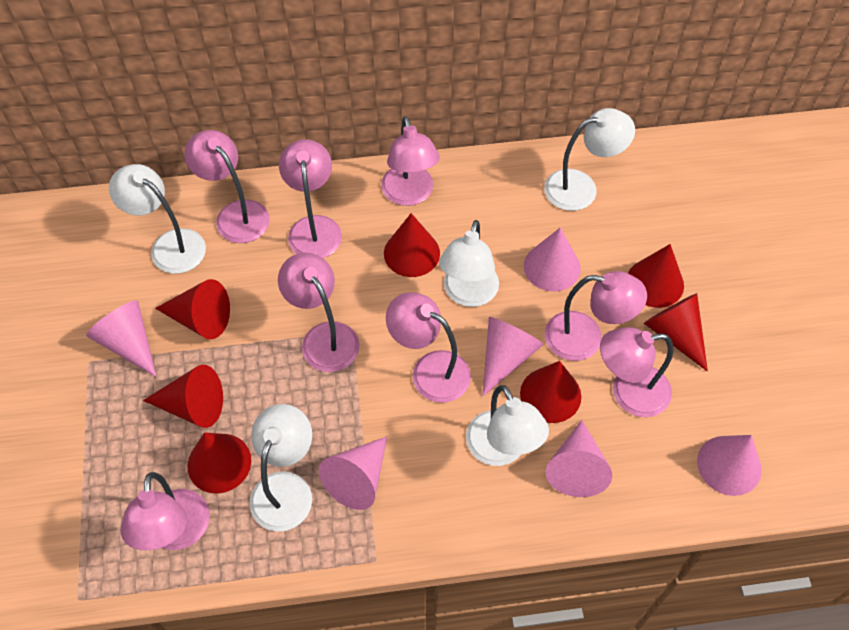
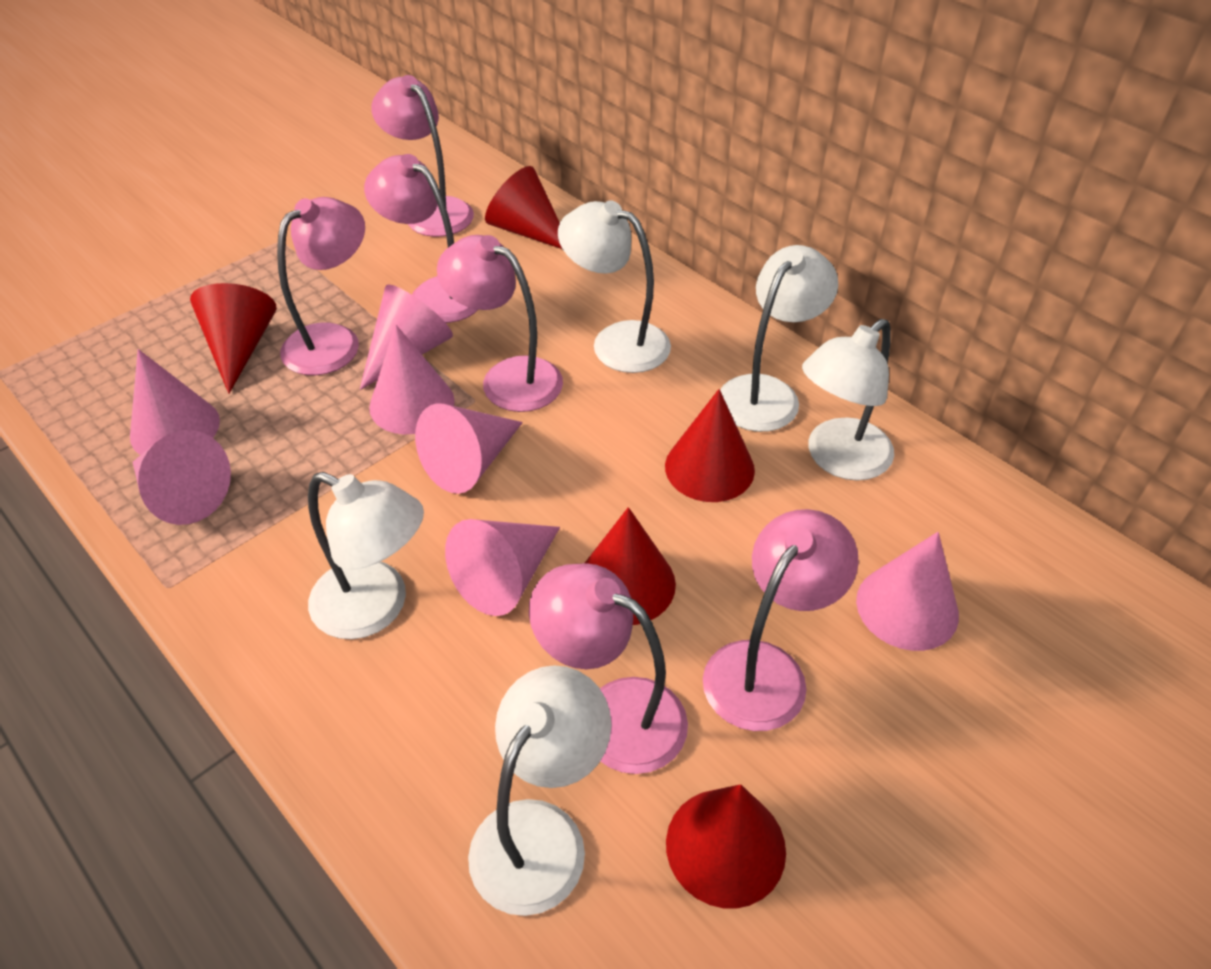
pink cone: 6 -> 7
pink lamp: 8 -> 6
red cone: 7 -> 5

